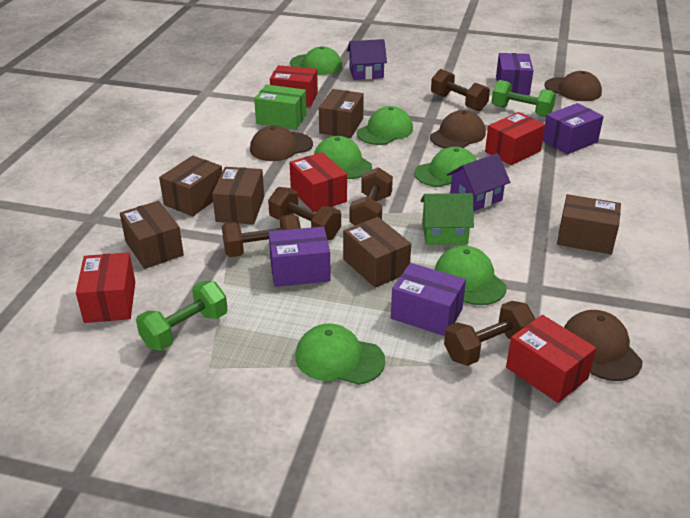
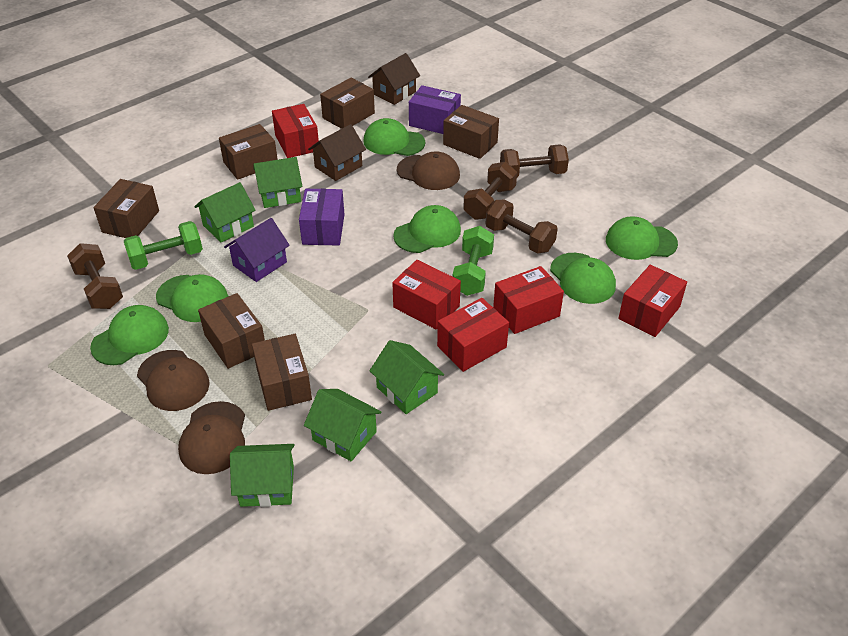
brown cap: 4 -> 3
brown dumbbell: 5 -> 4
brown house: 0 -> 2
green box: 1 -> 0
green house: 1 -> 5
purple box: 4 -> 2
purple house: 2 -> 1

